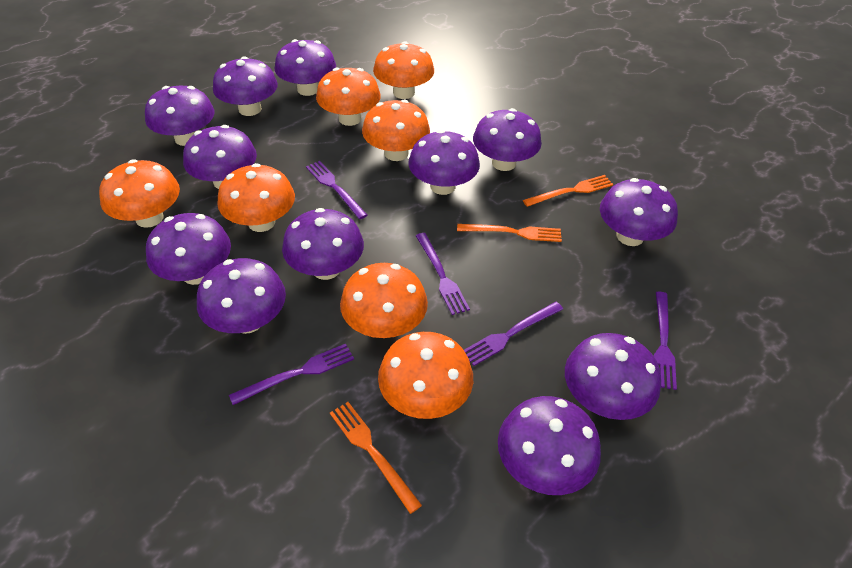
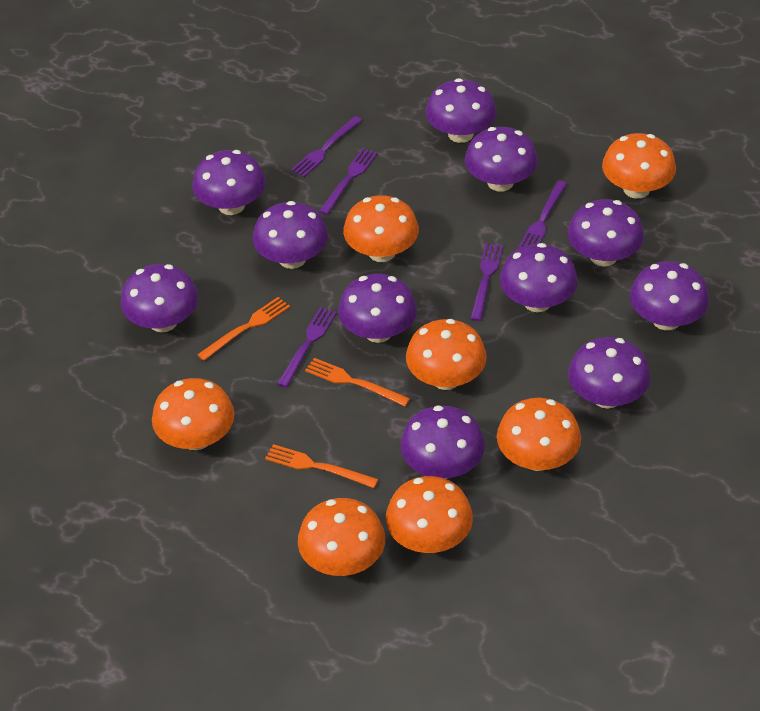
purple mushroom: 12 -> 11

